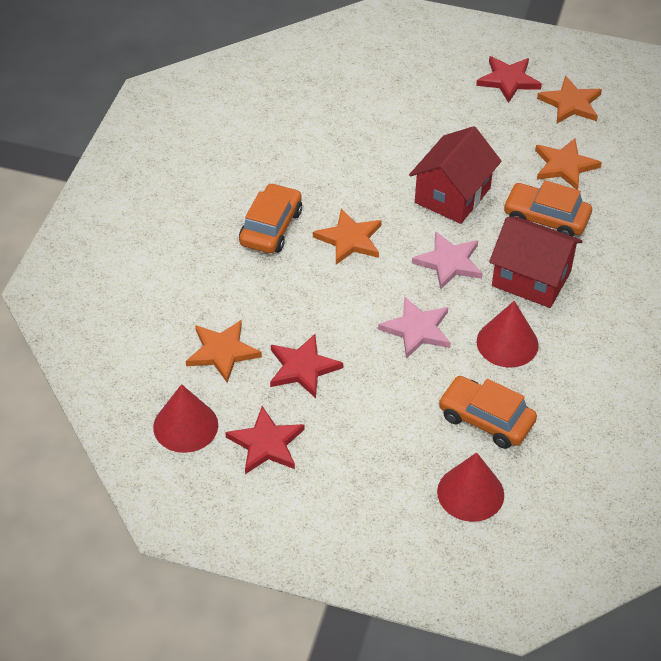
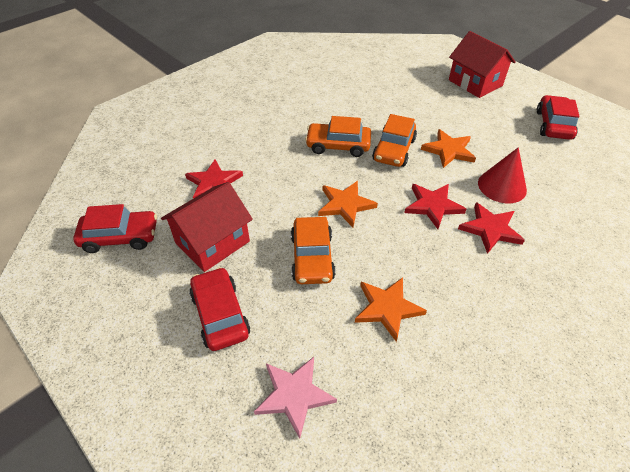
orange star: 4 -> 3
pink star: 2 -> 1
red car: 0 -> 3
red cone: 3 -> 1

